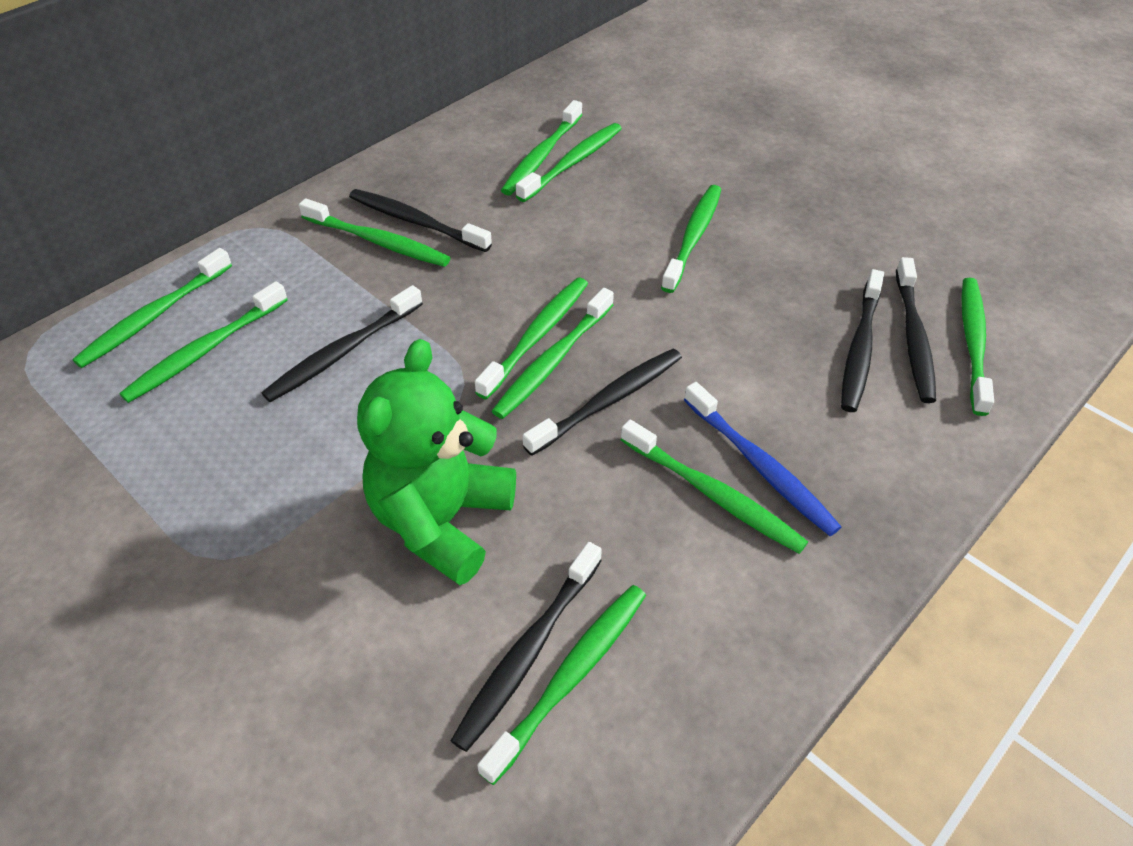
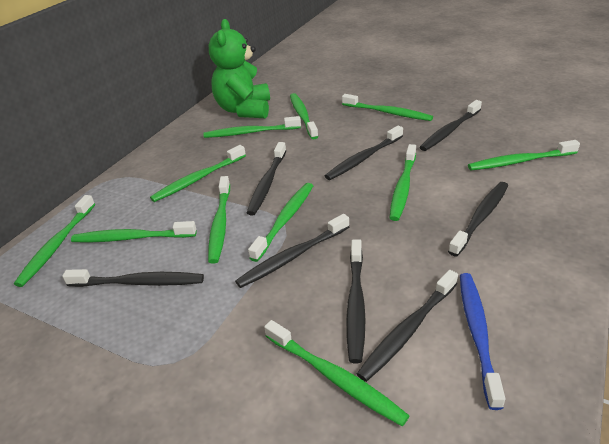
black toothbrush: 6 -> 8

